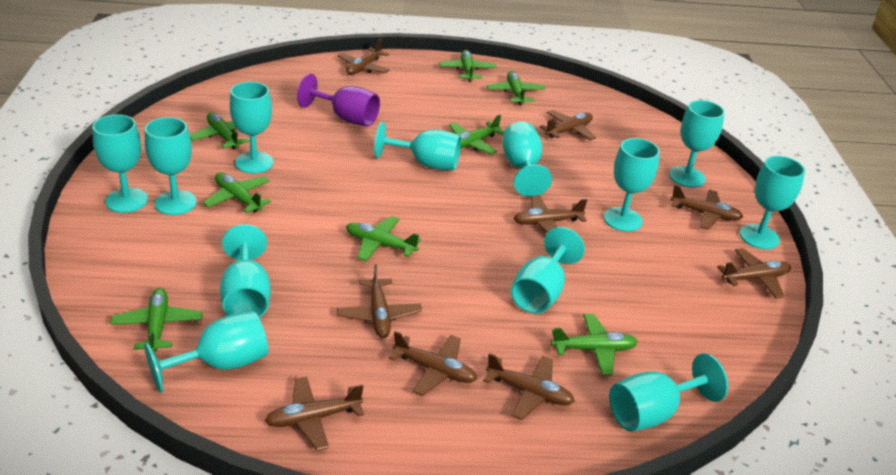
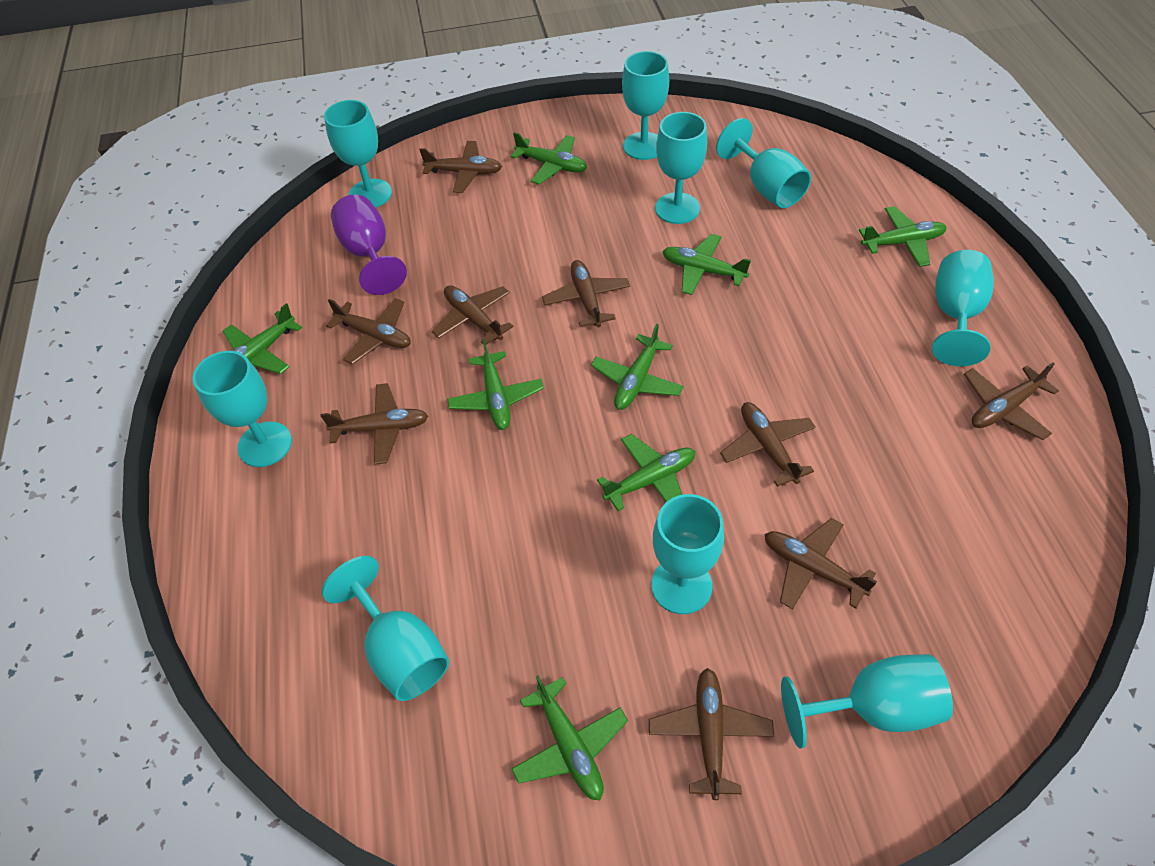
turquoise goblet: 12 -> 9

